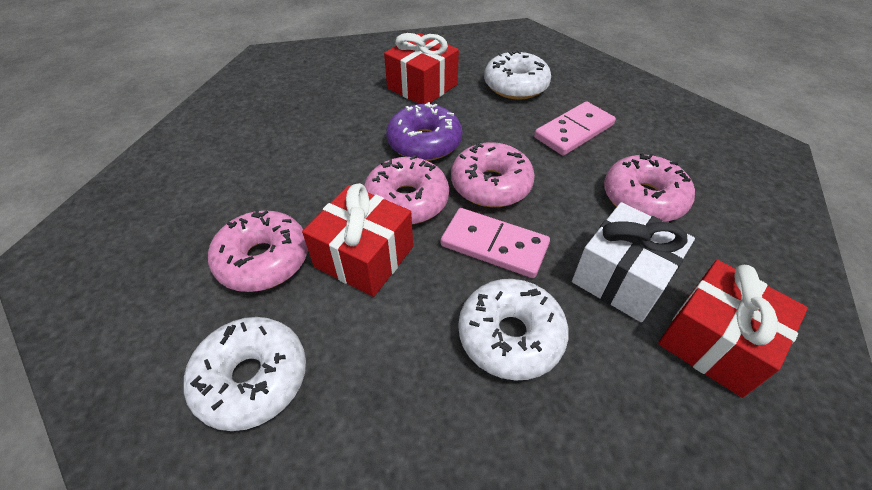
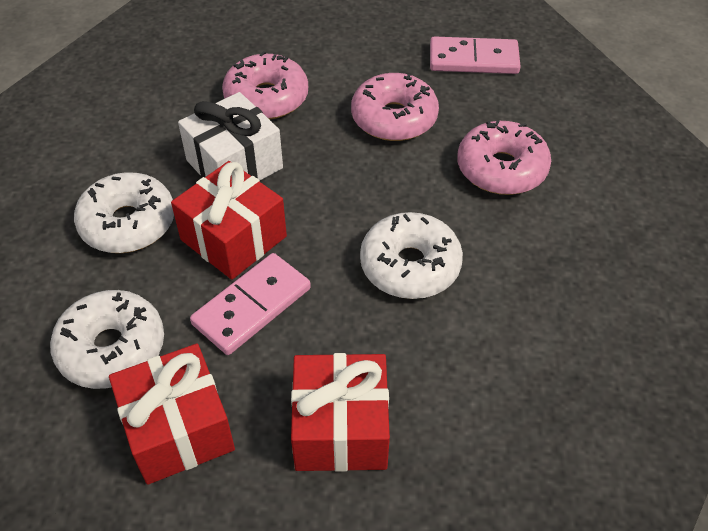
pink donut: 4 -> 3
purple donut: 1 -> 0

